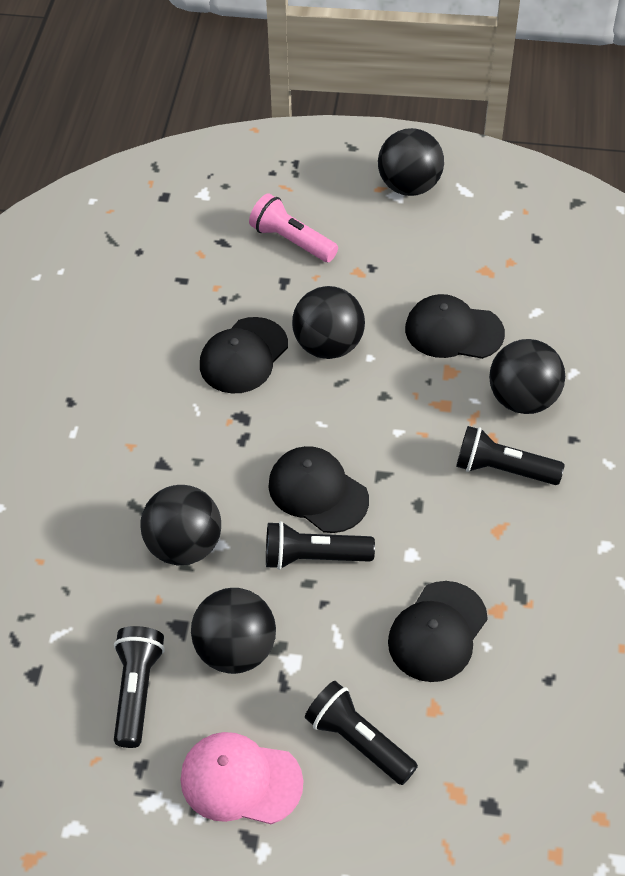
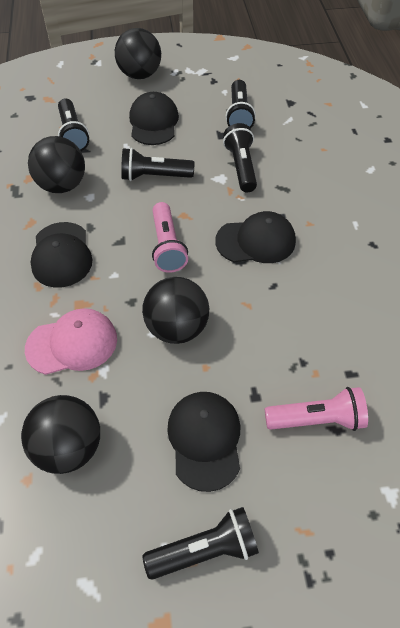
black ball: 5 -> 4
black flashlight: 4 -> 5
pink flashlight: 1 -> 2

